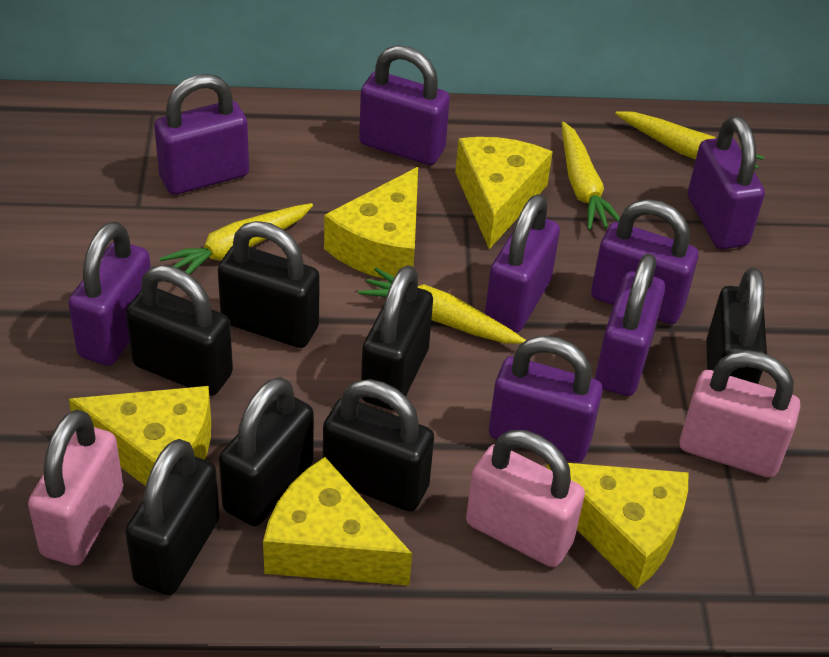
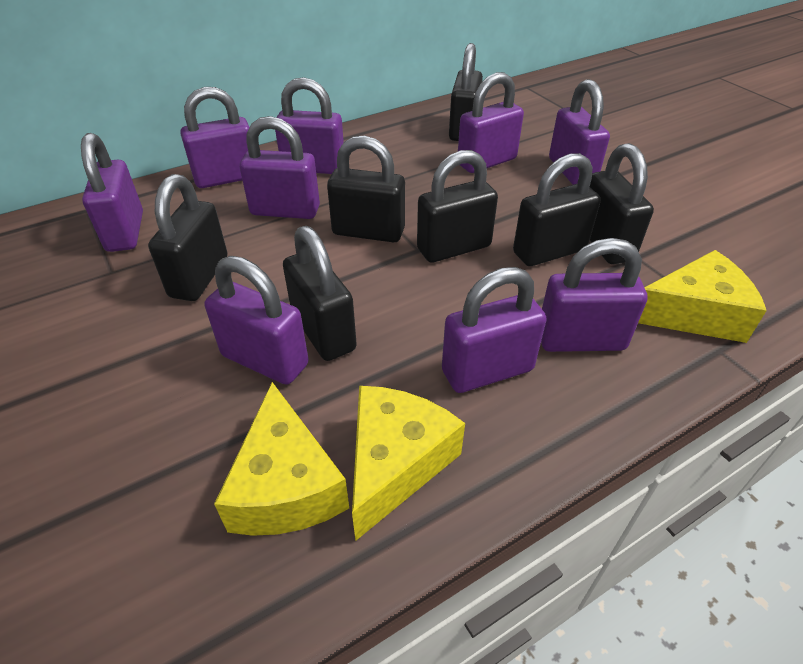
pink padlock: 3 -> 0
purple padlock: 8 -> 9
yellow carrot: 4 -> 0
yellow cheese: 5 -> 3

